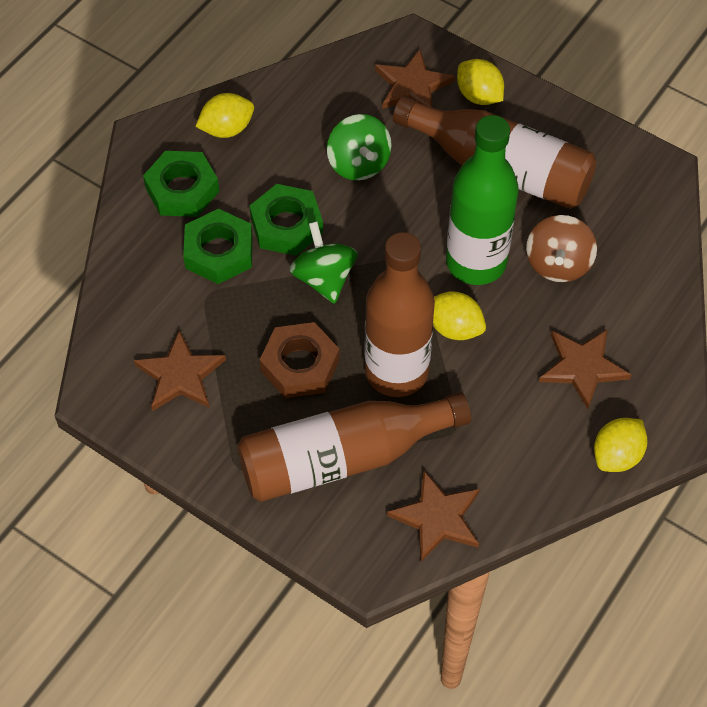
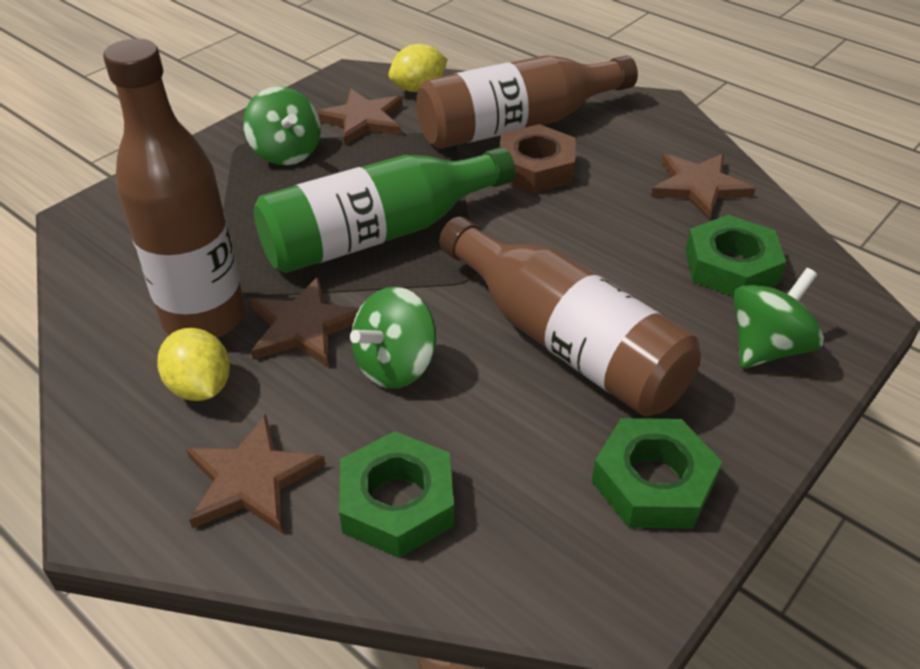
brown spinning top: 1 -> 0
green spinning top: 2 -> 3
yellow lemon: 4 -> 2

